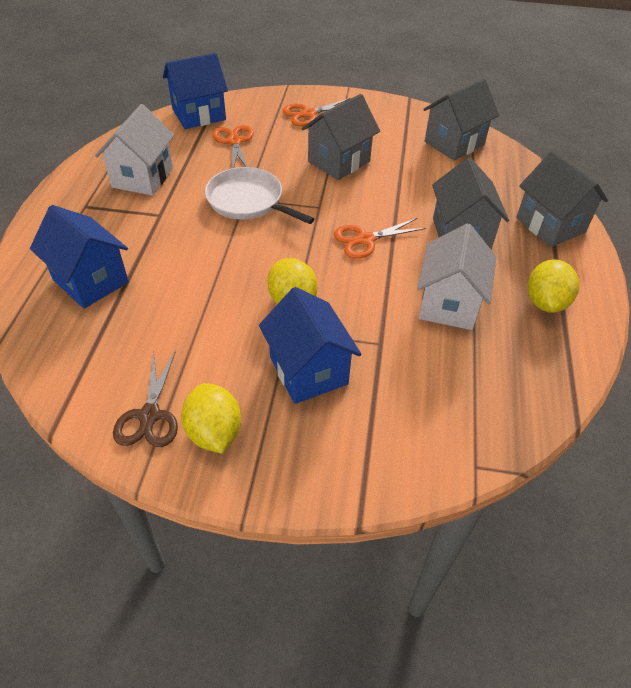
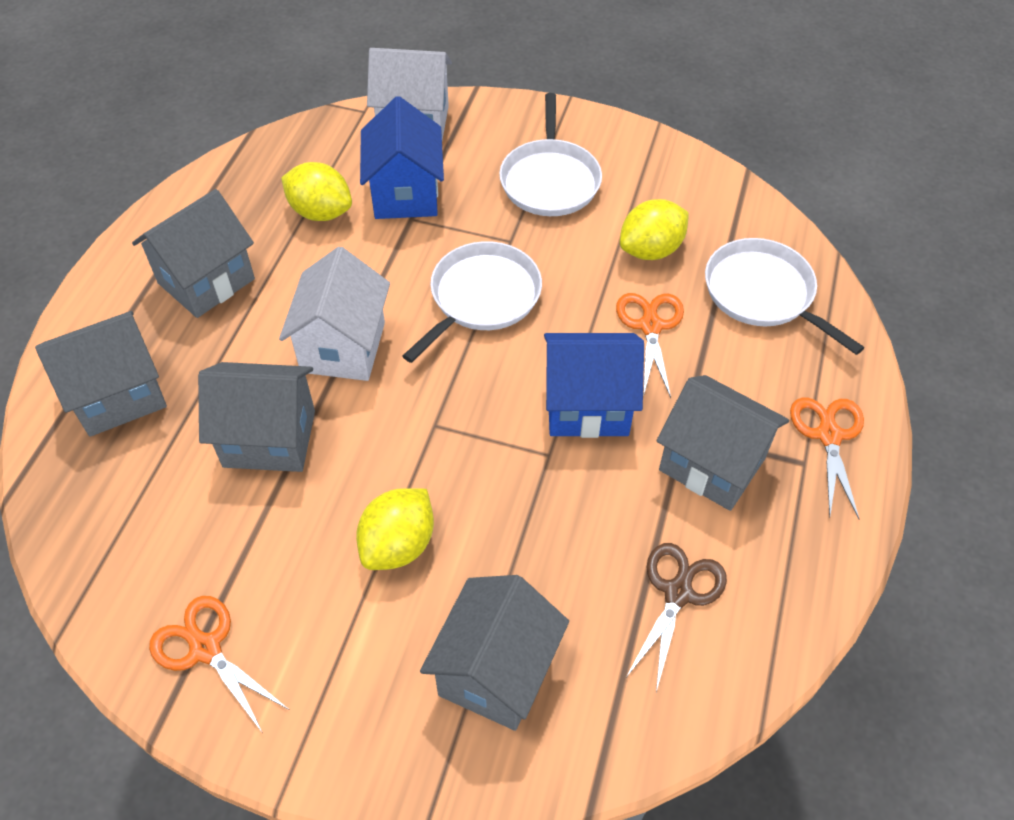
blue house: 3 -> 2
grey house: 4 -> 5
white pan: 1 -> 3

